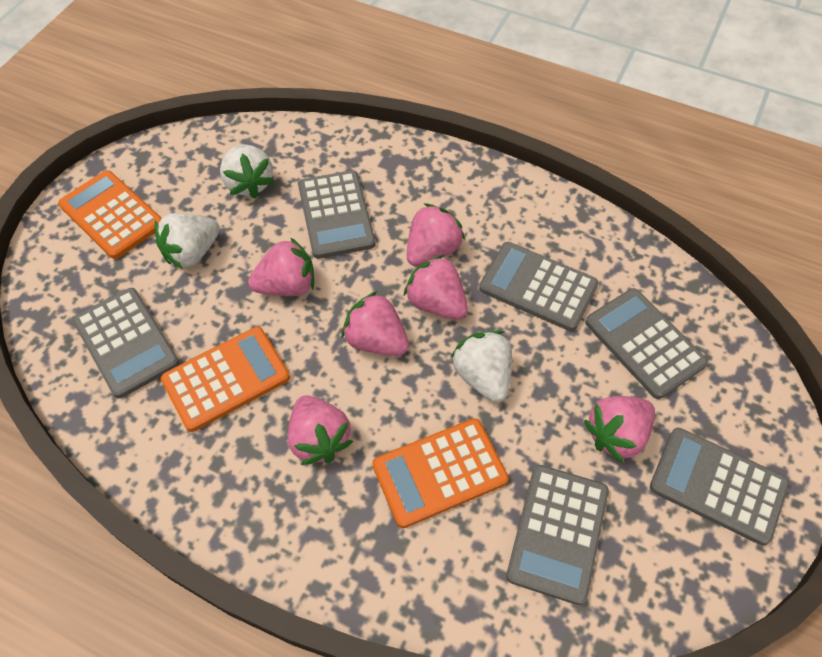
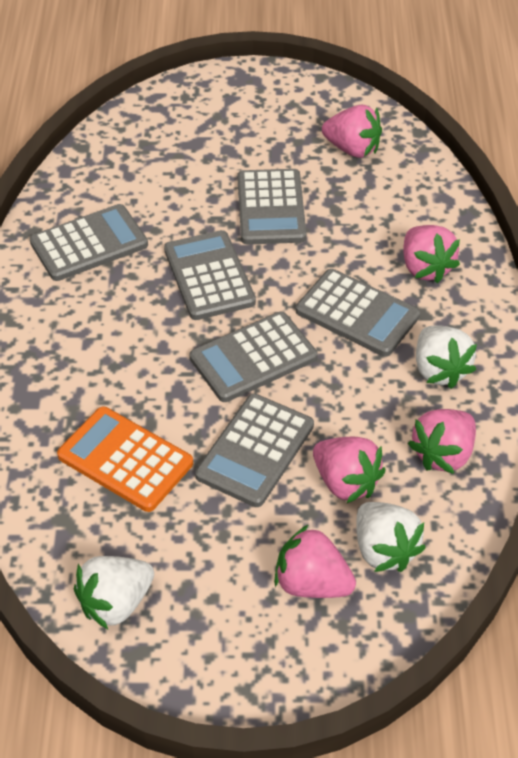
orange calculator: 3 -> 1
pink strawberry: 6 -> 5

